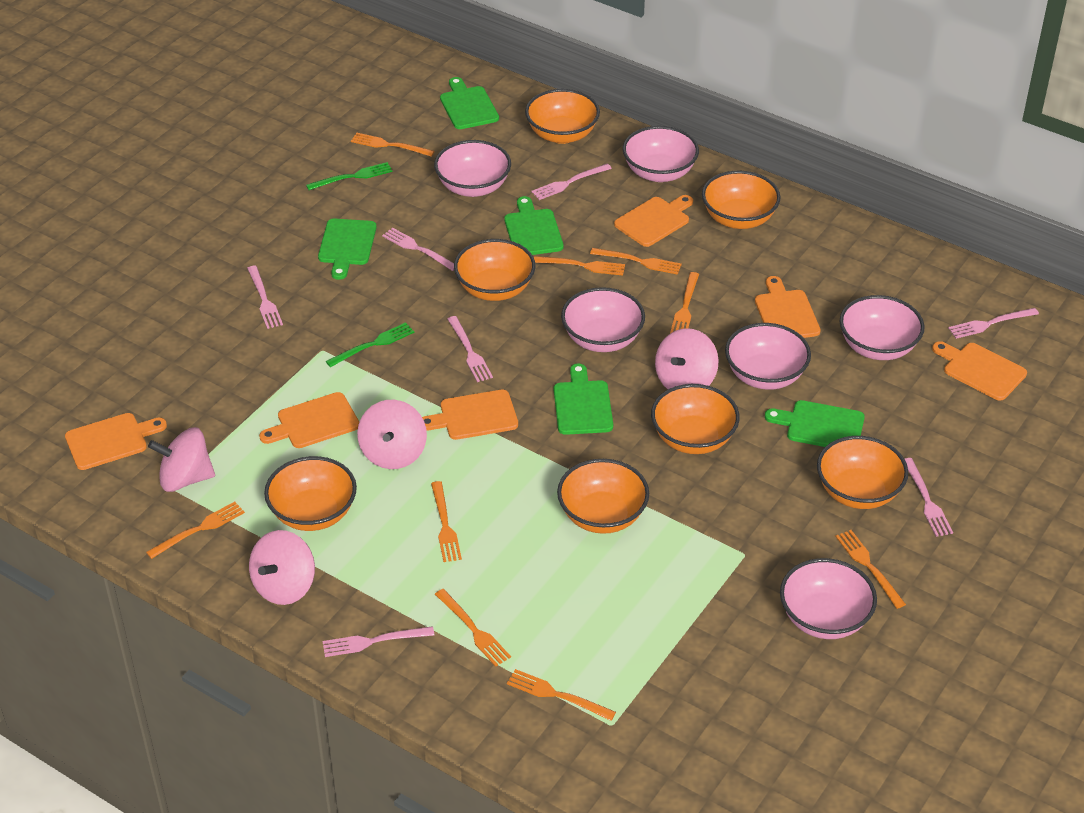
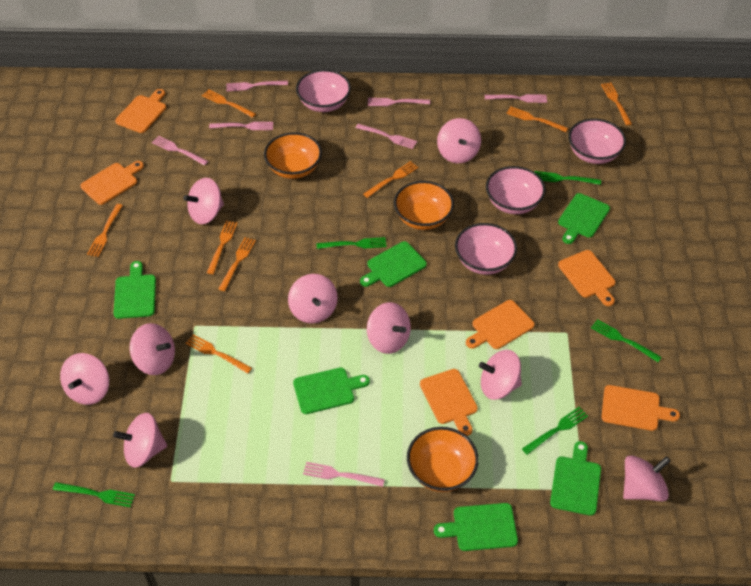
green cutting board: 5 -> 6
green fork: 2 -> 5
orange bowl: 7 -> 3
orange fork: 9 -> 8
pink bowl: 6 -> 4
pink spinning top: 4 -> 9

